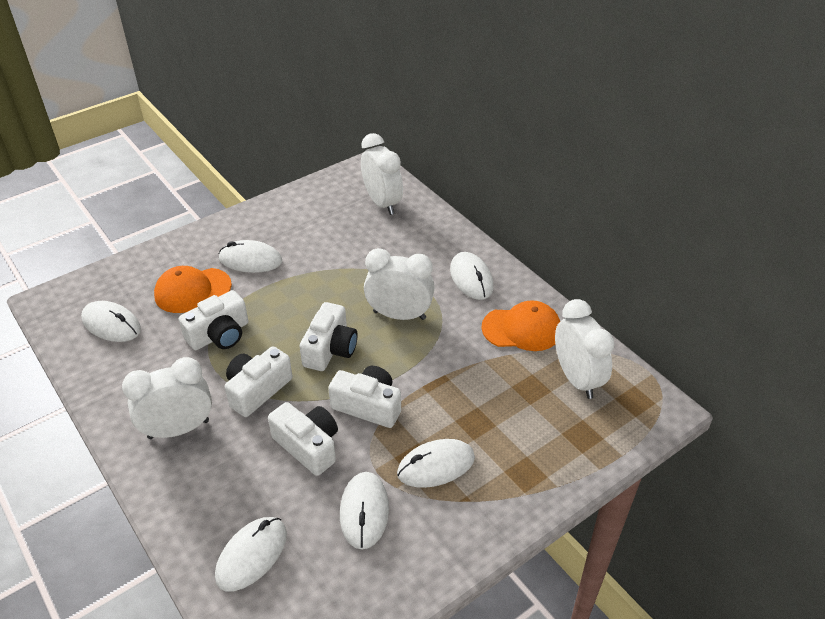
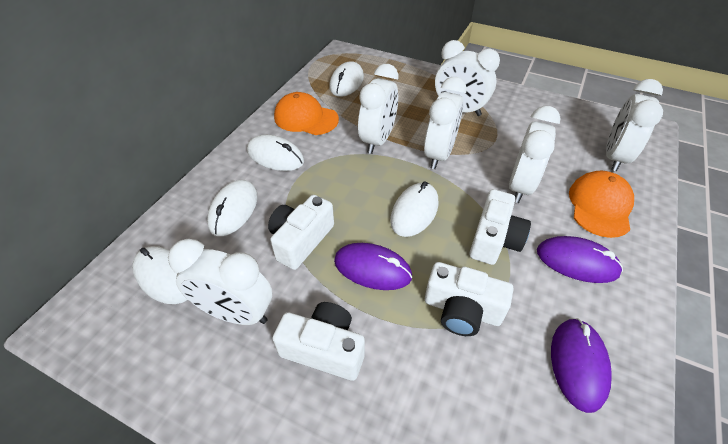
purple mouse: 0 -> 3
white camera: 5 -> 4
white clock: 4 -> 6
white mouse: 6 -> 5

